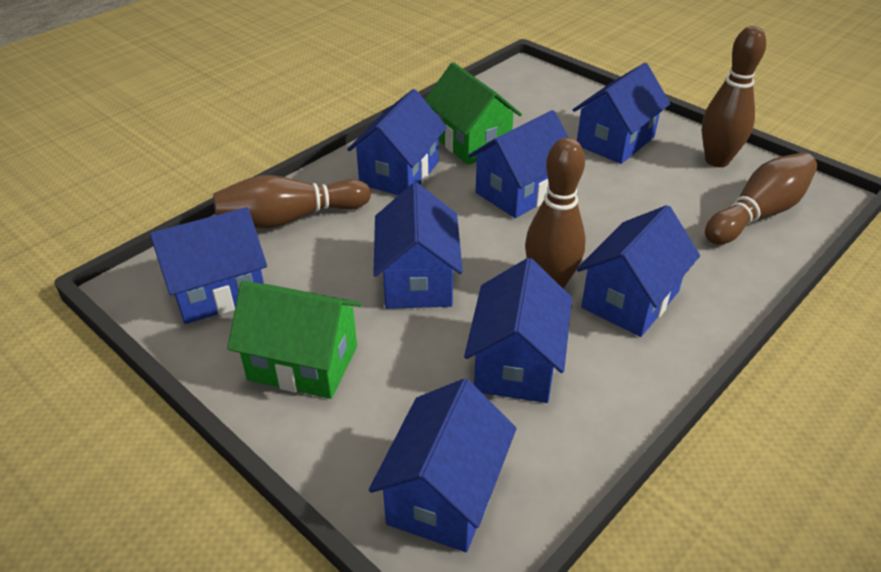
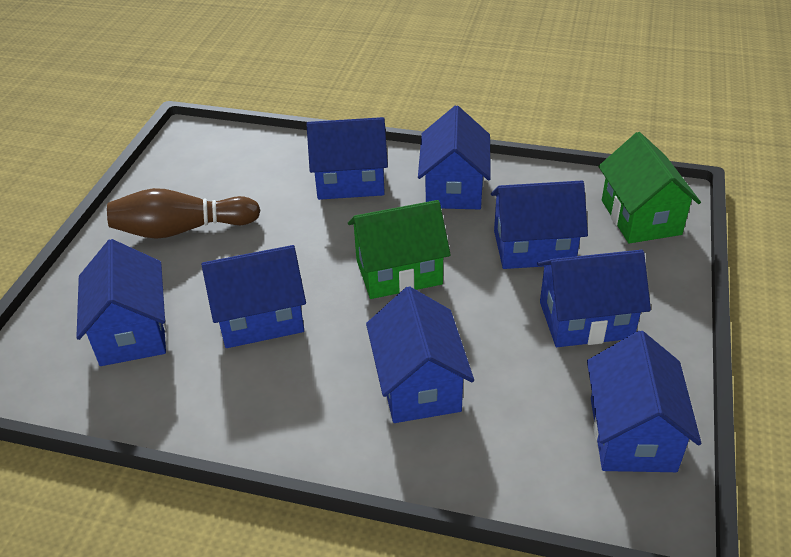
brown bowling pin: 4 -> 1

